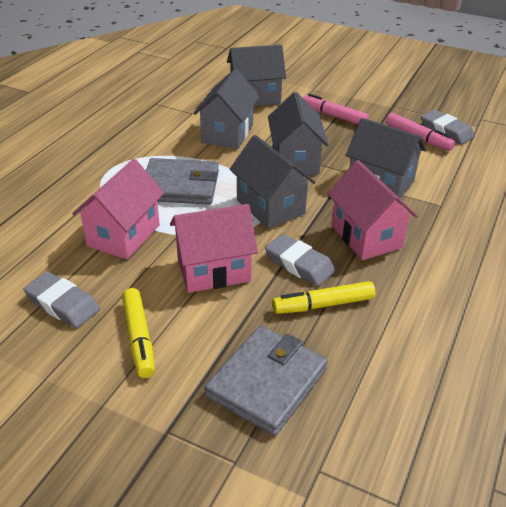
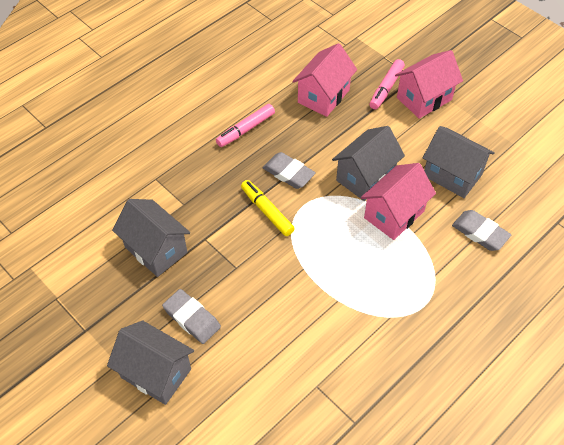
grey house: 5 -> 4
grey wallet: 2 -> 0
yellow marker: 2 -> 1

